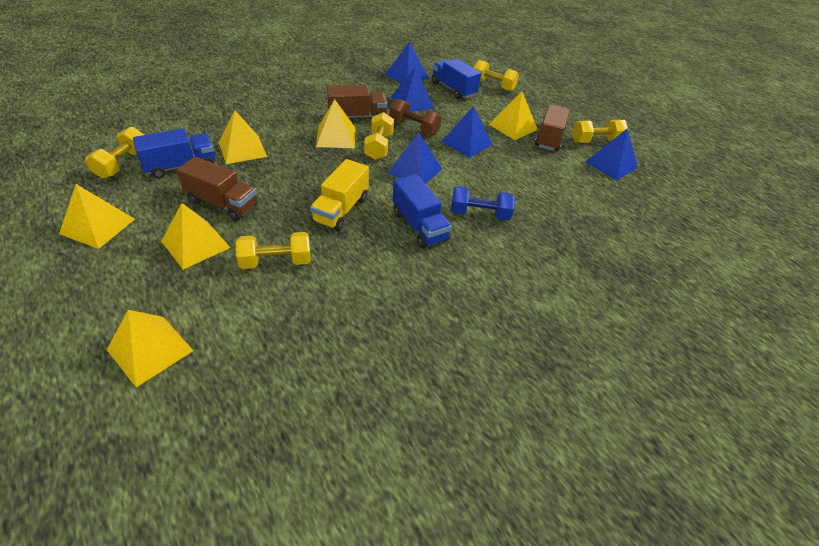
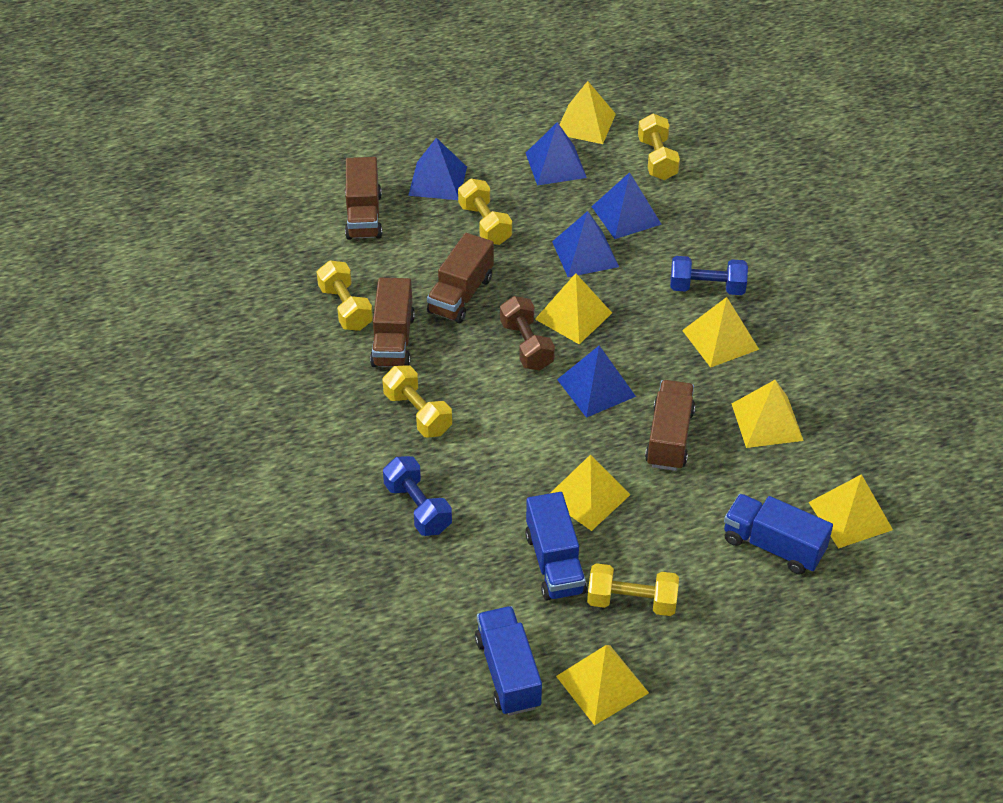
blue dumbbell: 1 -> 2
brown truck: 3 -> 4
yellow pyramid: 6 -> 7
yellow truck: 1 -> 0

